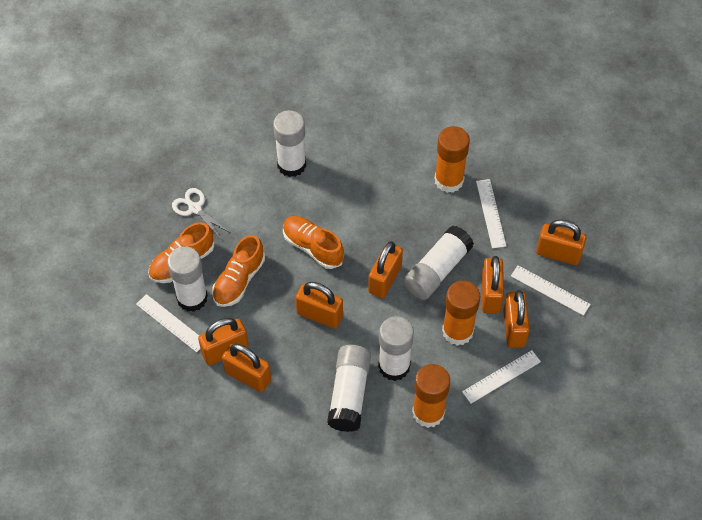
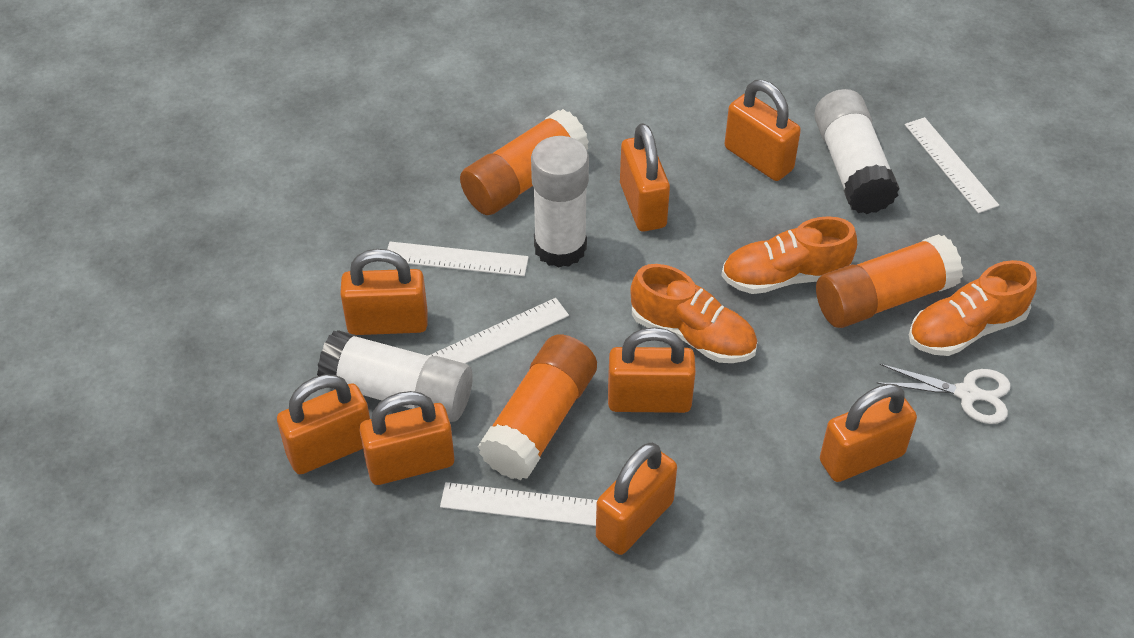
orange padlock: 7 -> 8
white glue stick: 5 -> 3

